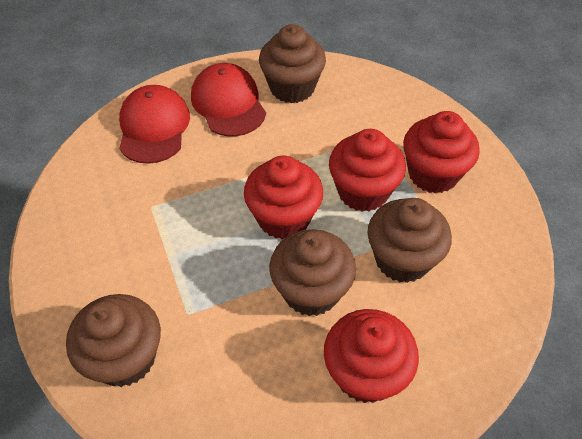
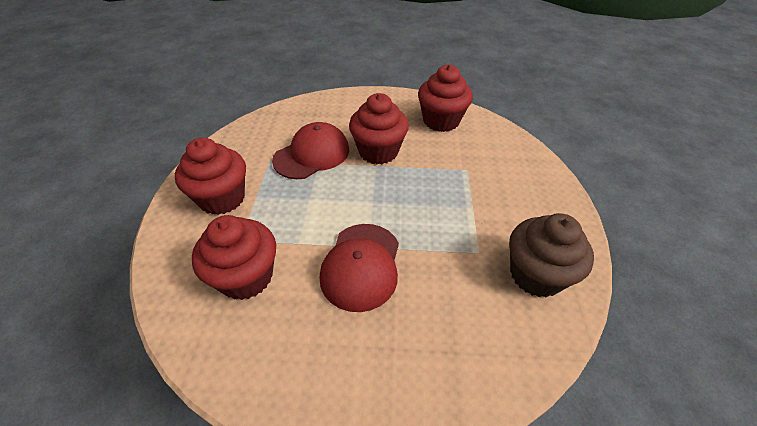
brown cupcake: 4 -> 1

